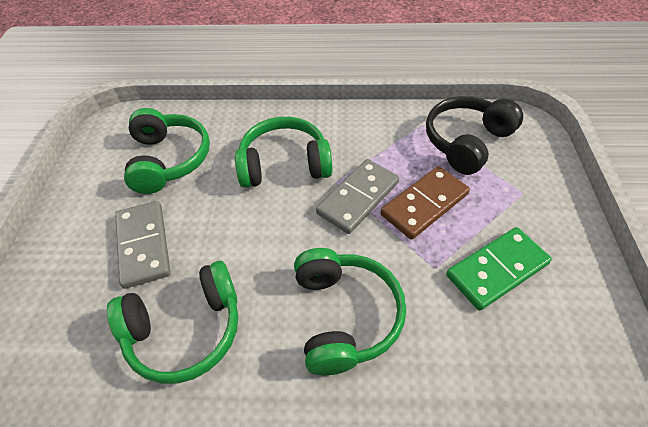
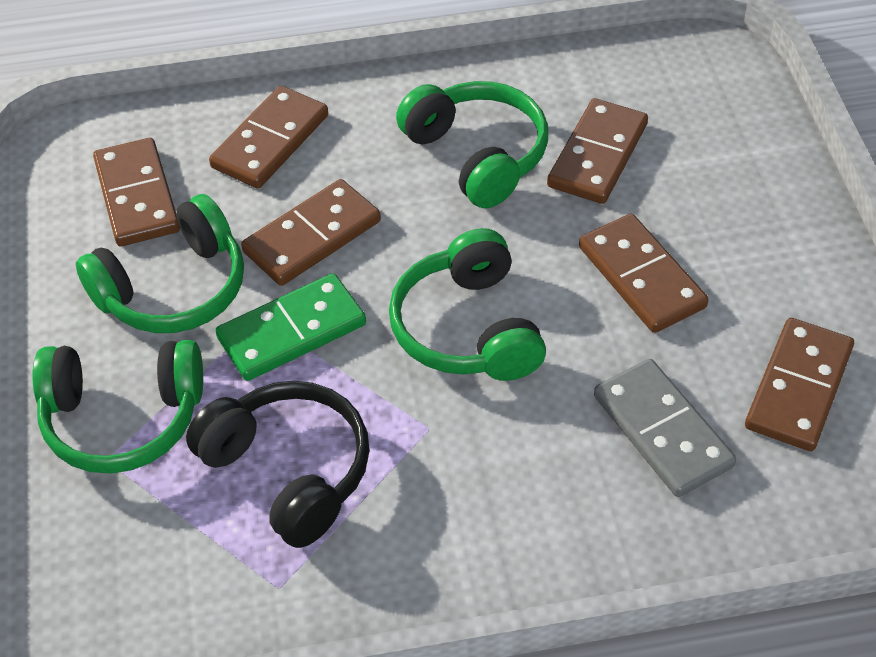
brown domino: 1 -> 6
grey domino: 2 -> 1

